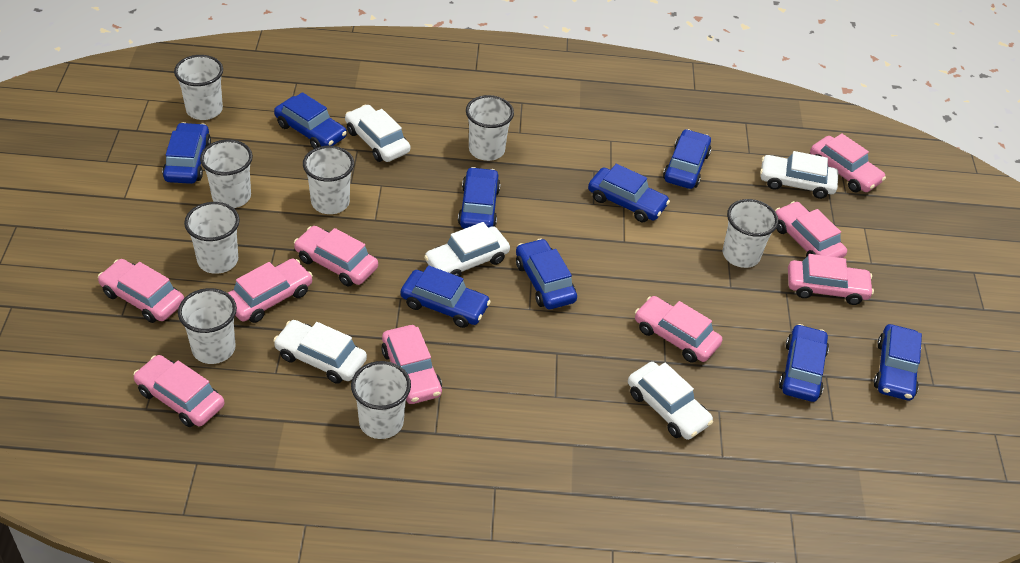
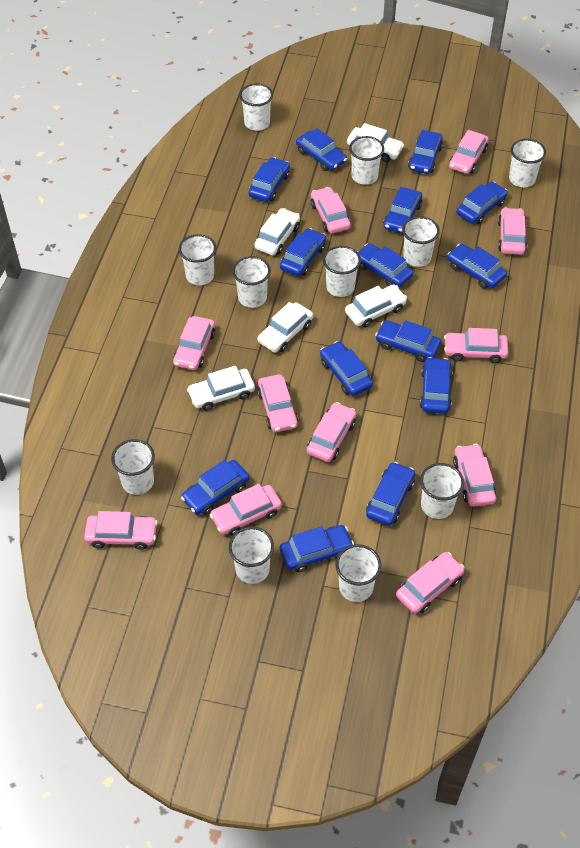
blue car: 9 -> 14
pink car: 9 -> 11
white cup: 8 -> 11

